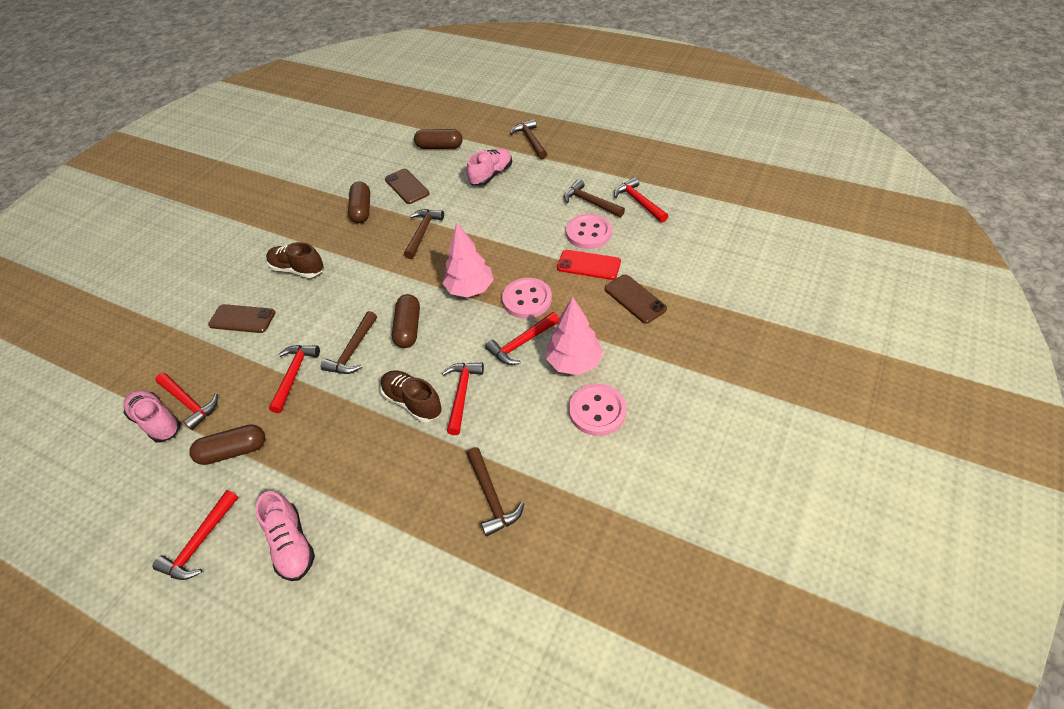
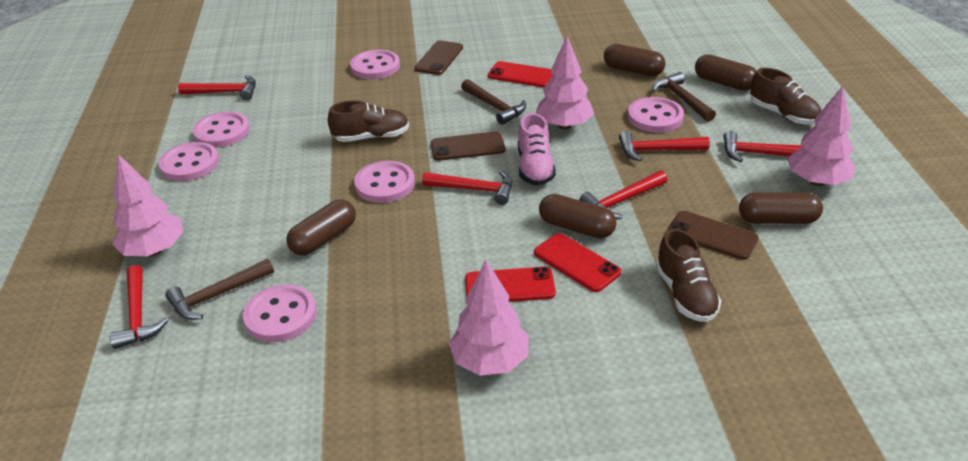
brown capsule: 4 -> 5
brown hammer: 5 -> 3
brown shoe: 2 -> 3
pink button: 3 -> 6
pink shoe: 3 -> 1
pink tree: 2 -> 4
red phone: 1 -> 3

